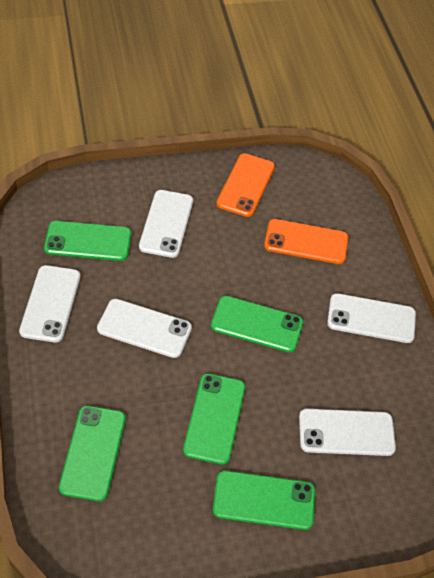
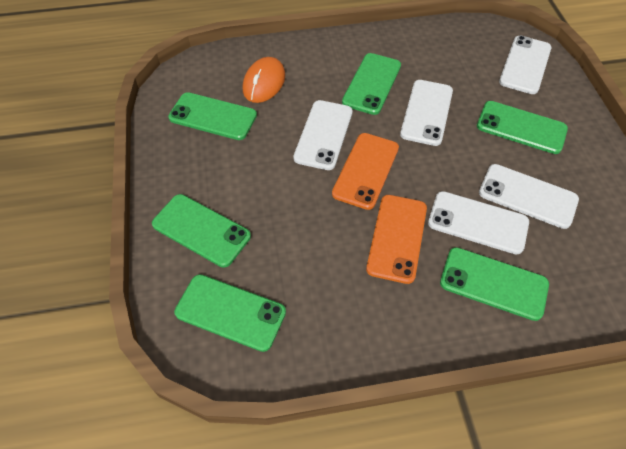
green phone: 5 -> 6
orange mouse: 0 -> 1

